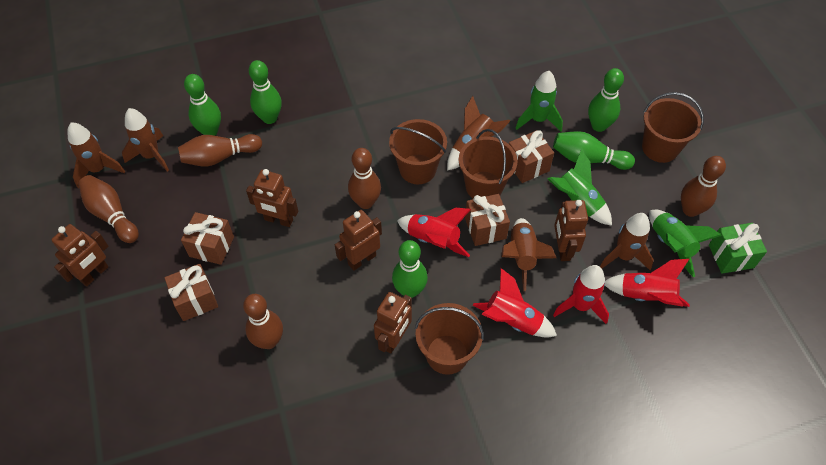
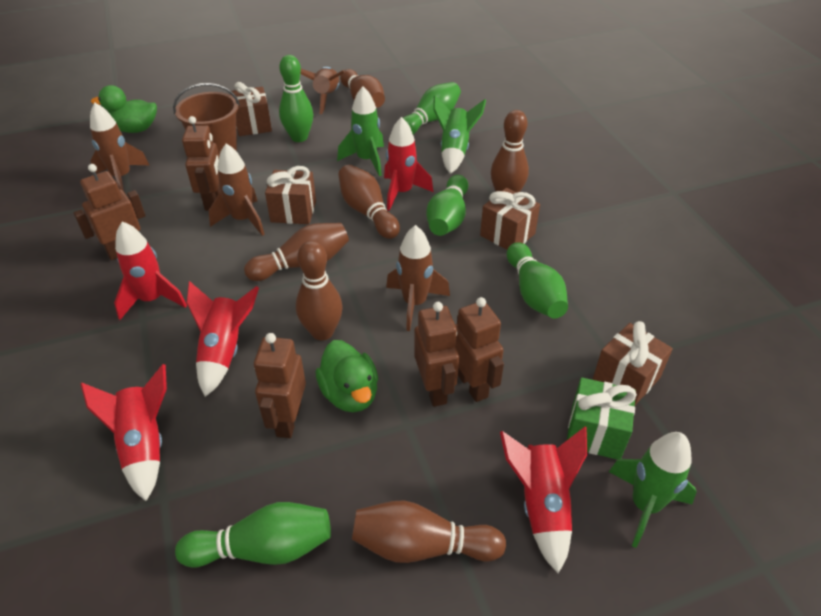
brown bowling pin: 5 -> 6
brown bucket: 4 -> 1
brown rocket: 5 -> 4
green duck: 0 -> 2
red rocket: 4 -> 5

